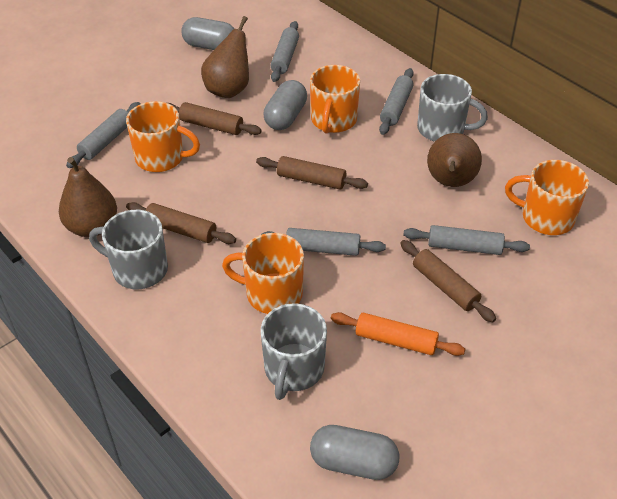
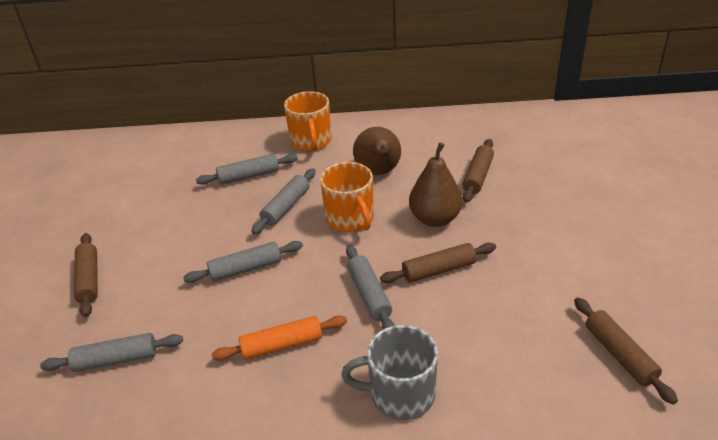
brown pear: 3 -> 2
grey capsule: 3 -> 0
grey mug: 3 -> 1
orange mug: 4 -> 2

